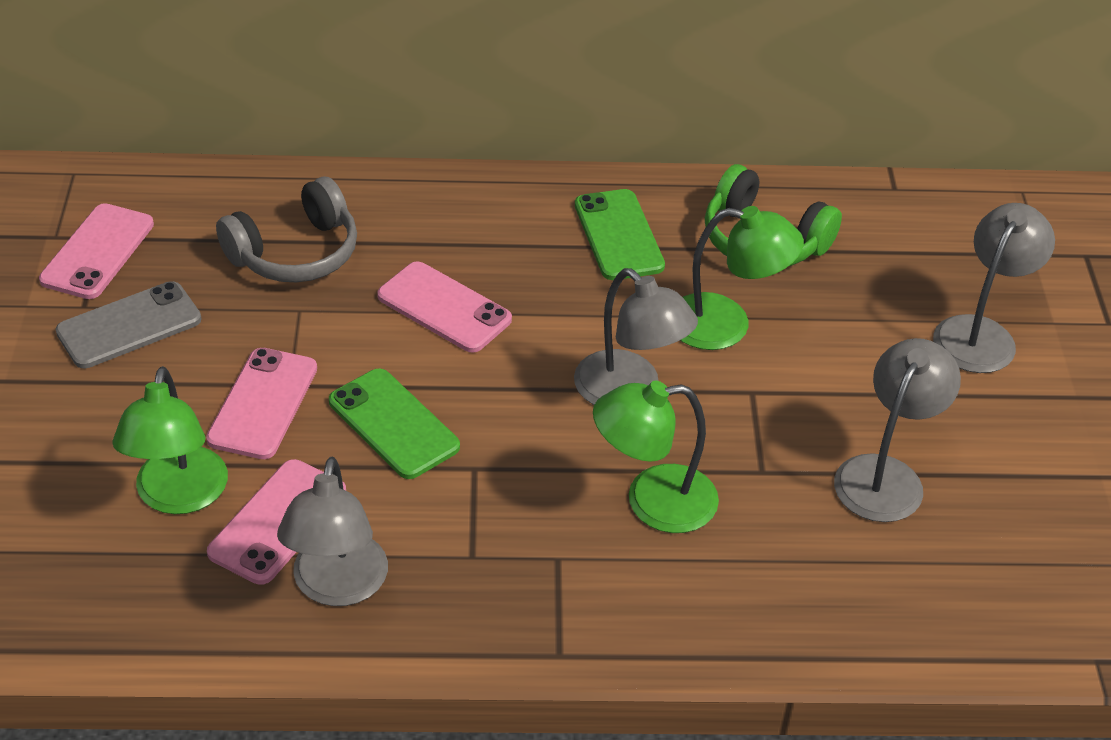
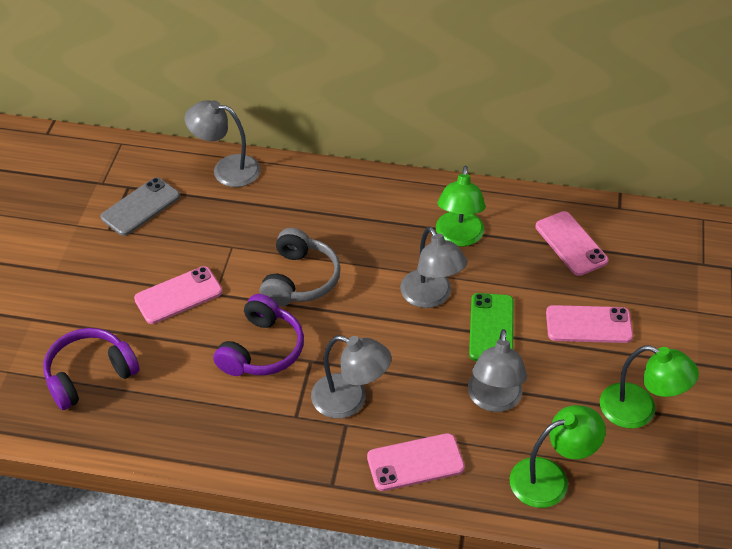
green headphones: 1 -> 0
green phone: 2 -> 1
purple headphones: 0 -> 2

